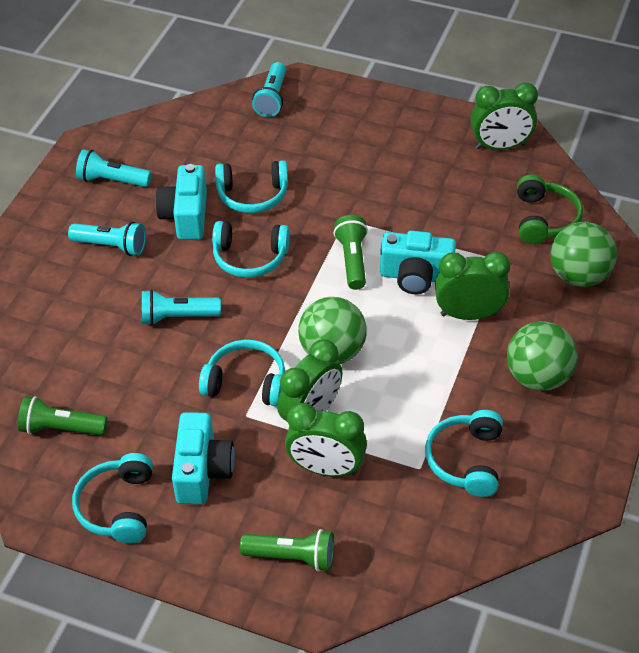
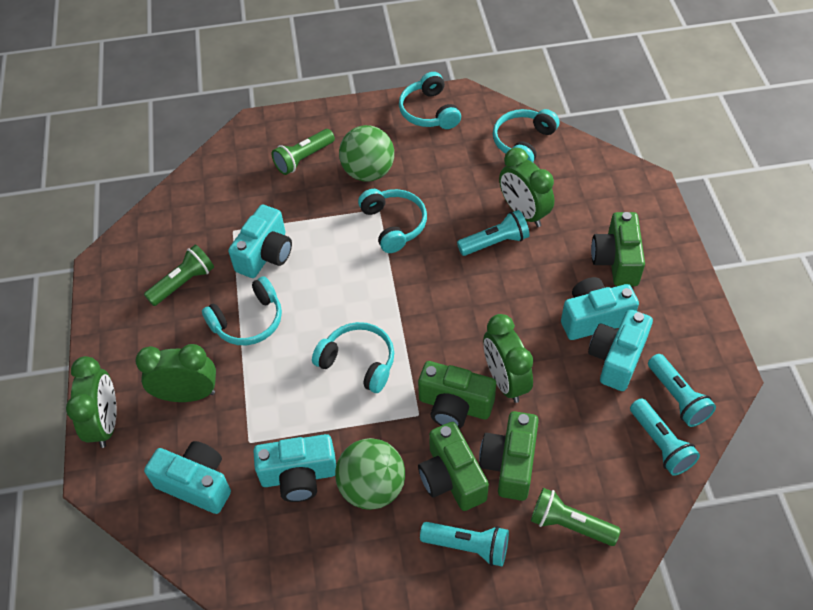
green ball: 3 -> 2
green camera: 0 -> 4
green headphones: 1 -> 0
turquoise camera: 3 -> 5

